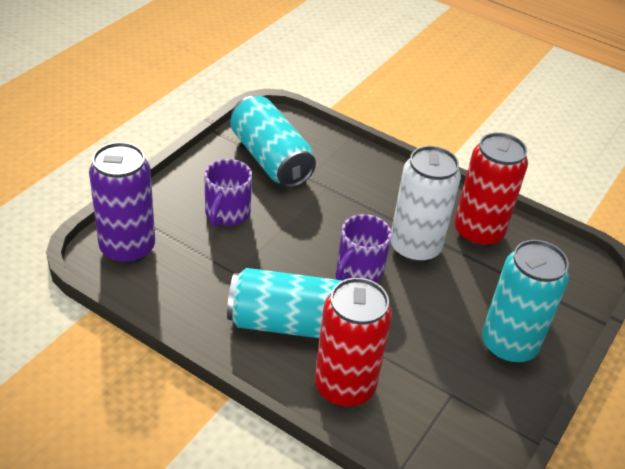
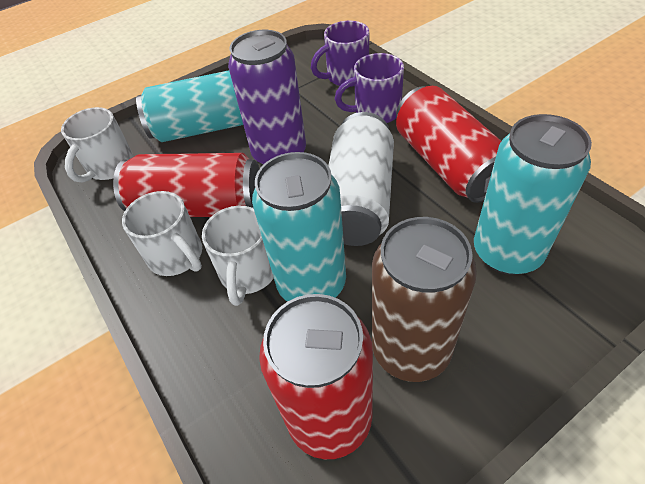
brown can: 0 -> 1
red can: 2 -> 3
white mug: 0 -> 3

